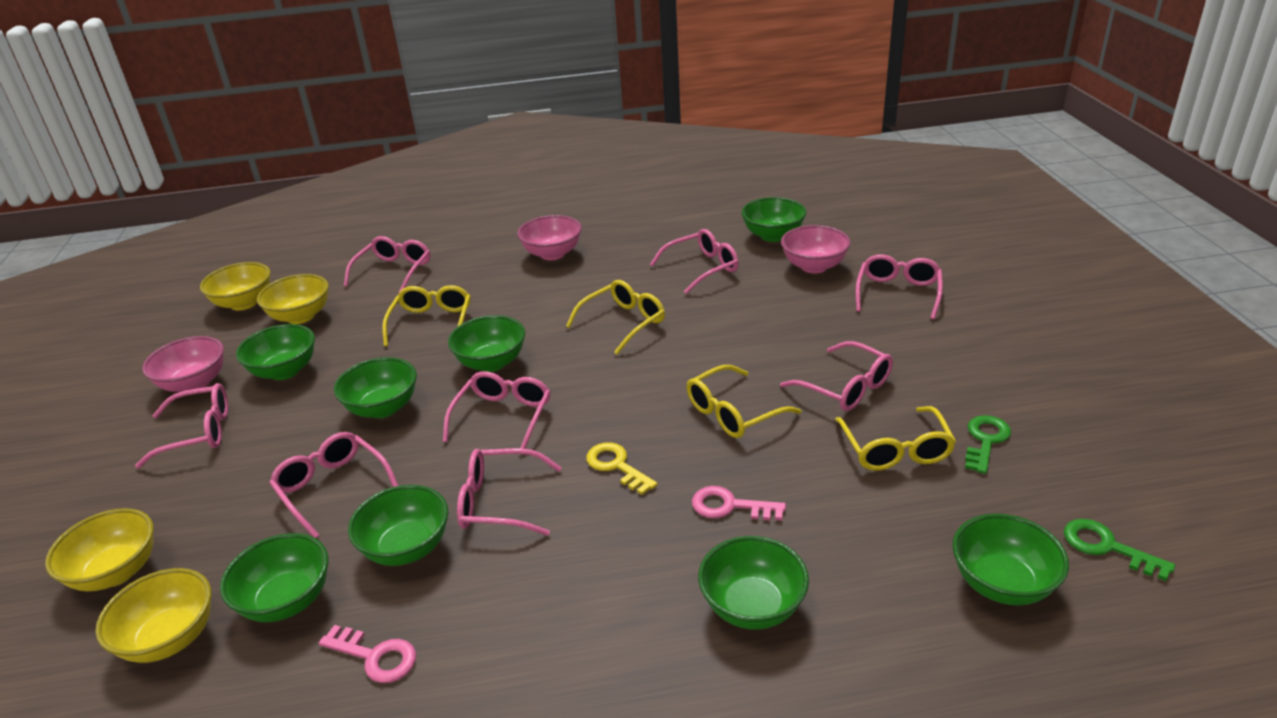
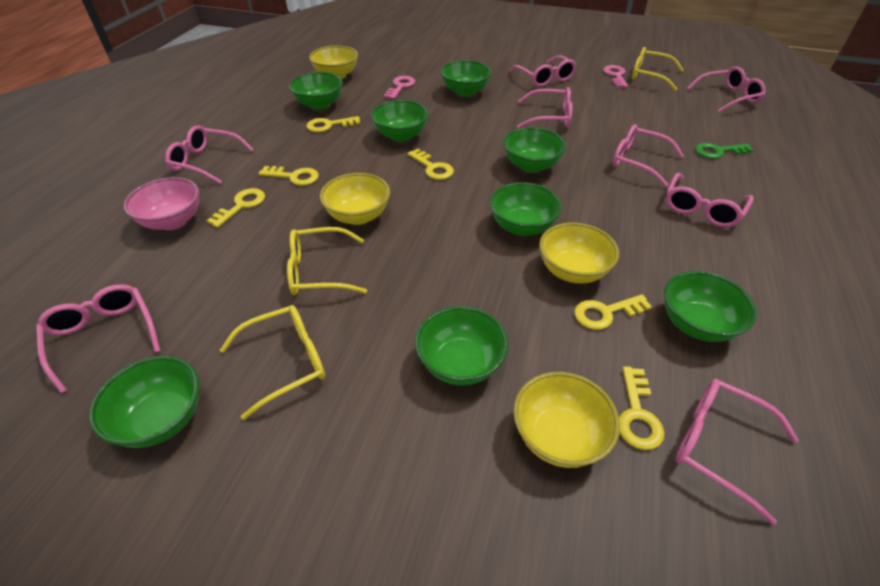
green key: 2 -> 1
pink bowl: 3 -> 1
yellow glasses: 4 -> 3
yellow key: 1 -> 6

